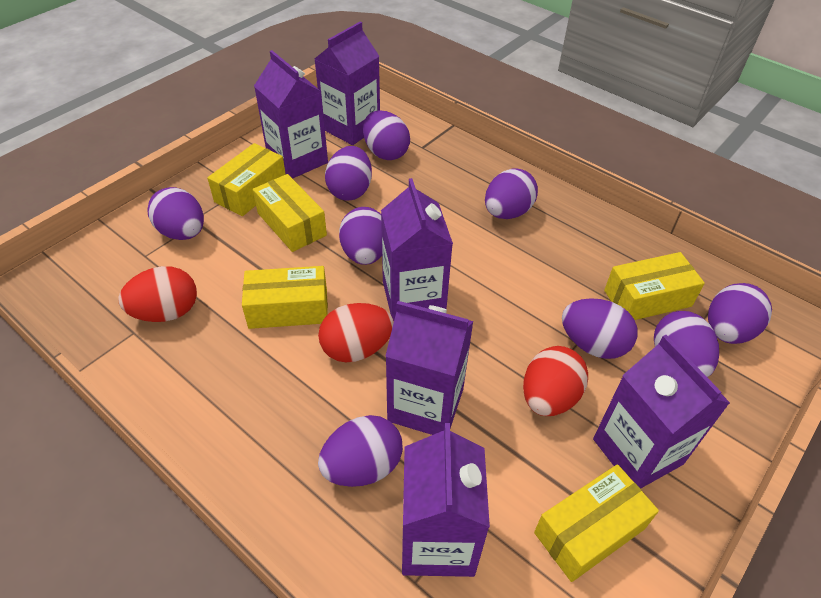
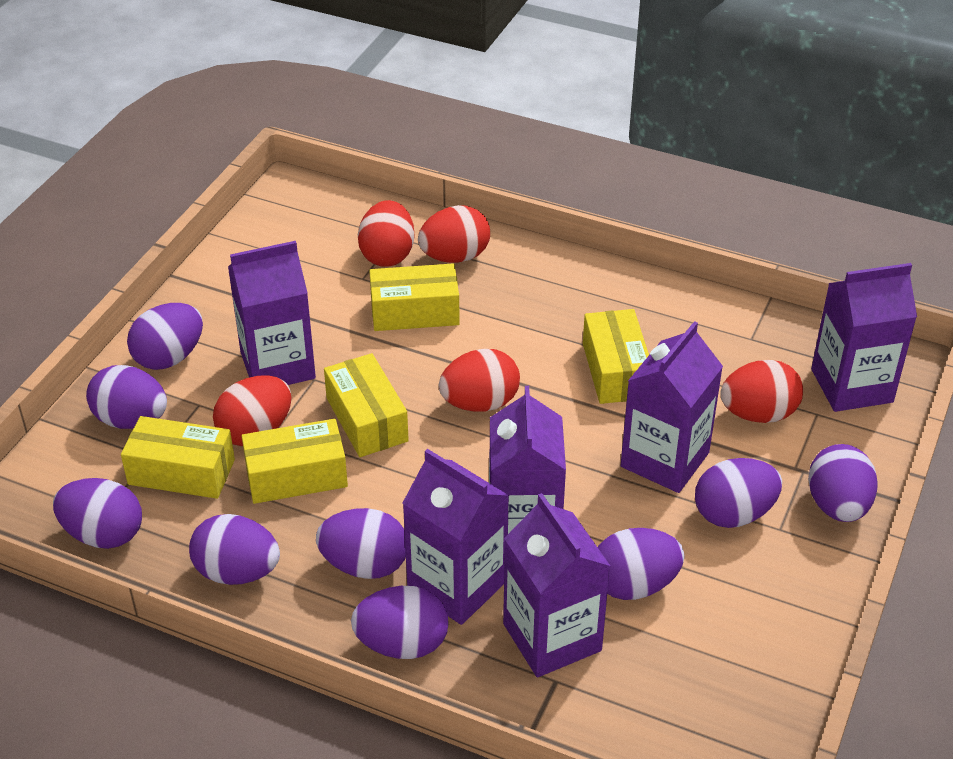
red egg: 3 -> 5

